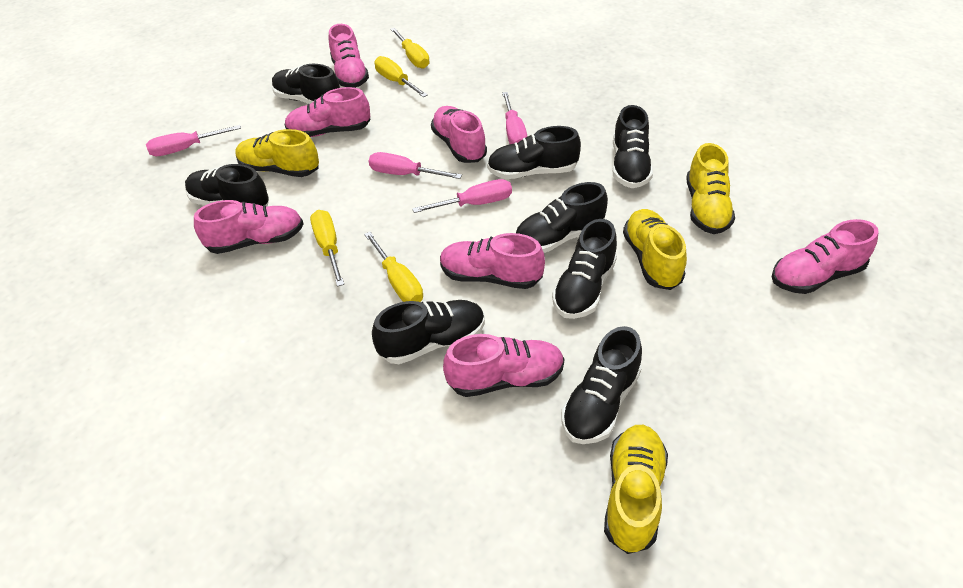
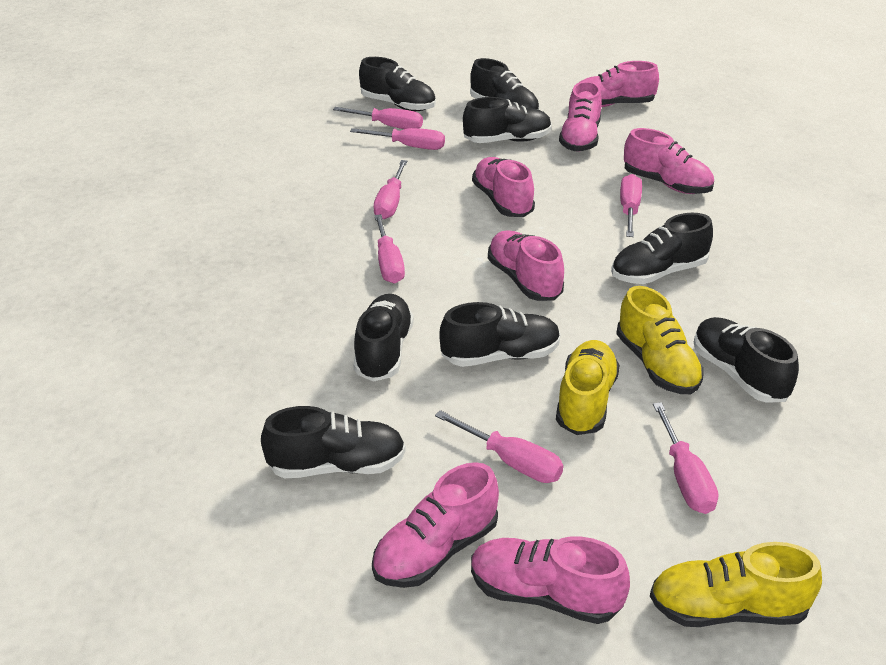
pink screwdriver: 4 -> 7
yellow screwdriver: 4 -> 0
yellow shoe: 4 -> 3

